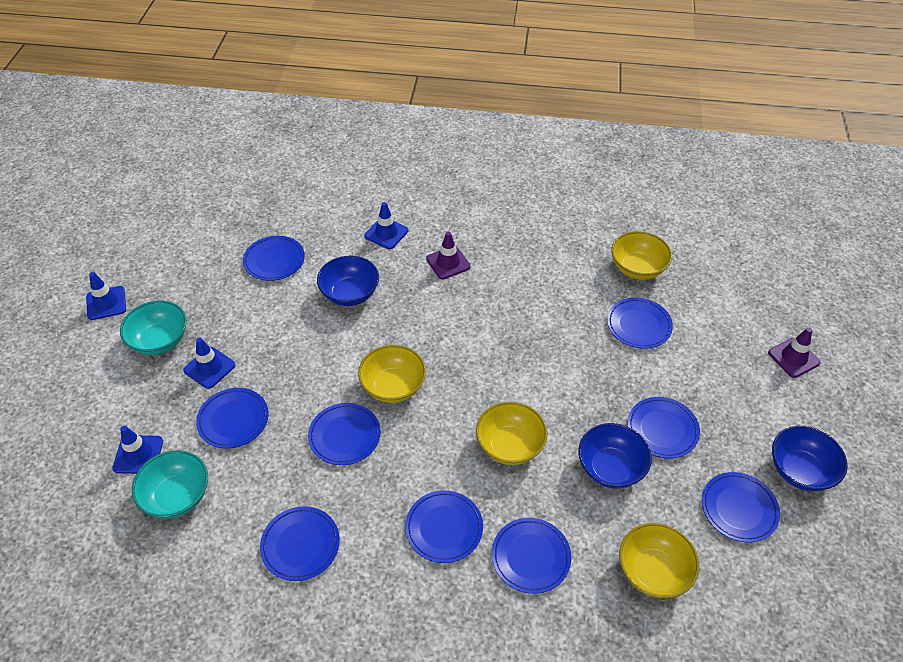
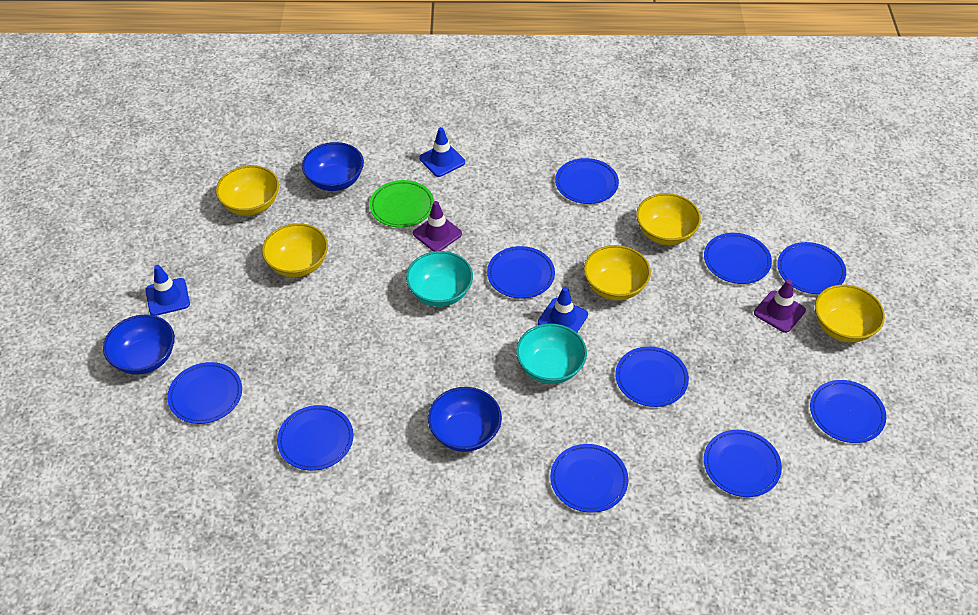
blue plate: 9 -> 10
blue traffic cone: 4 -> 3
green plate: 0 -> 1
yellow bowl: 4 -> 5

